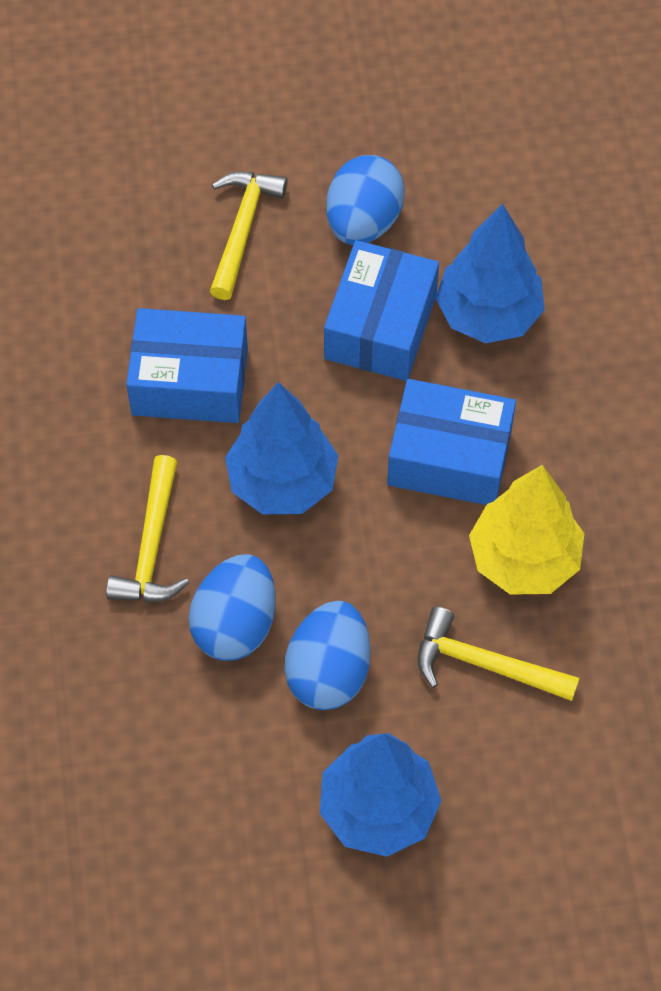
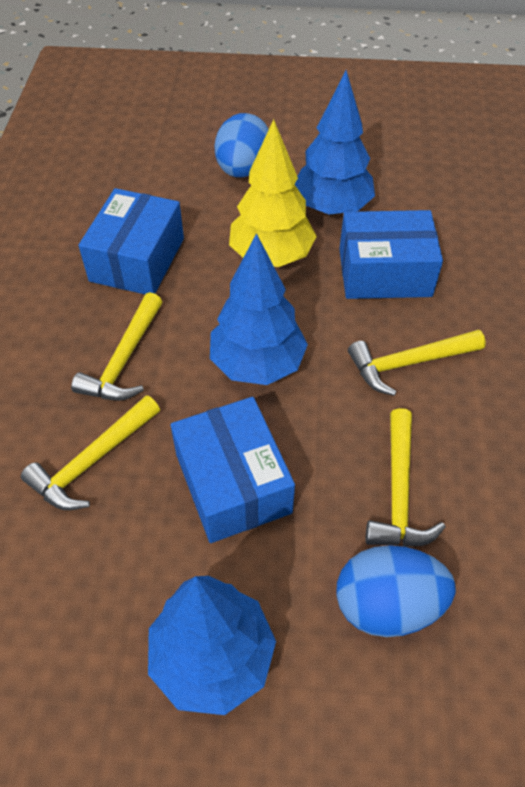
blue egg: 3 -> 2
yellow hammer: 3 -> 4

